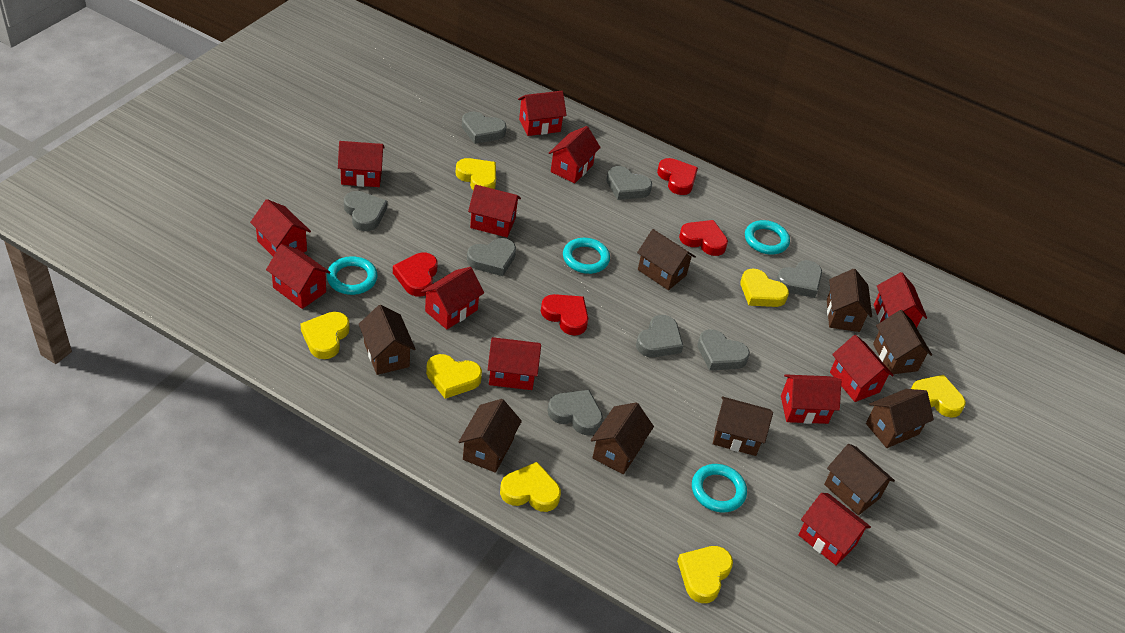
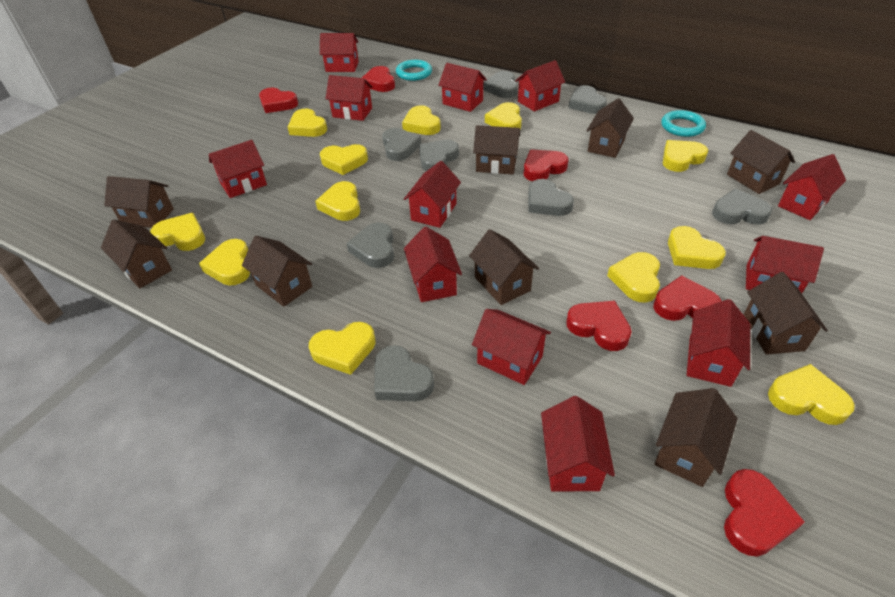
red heart: 4 -> 6
turquoise ring: 4 -> 2
yellow heart: 7 -> 12

